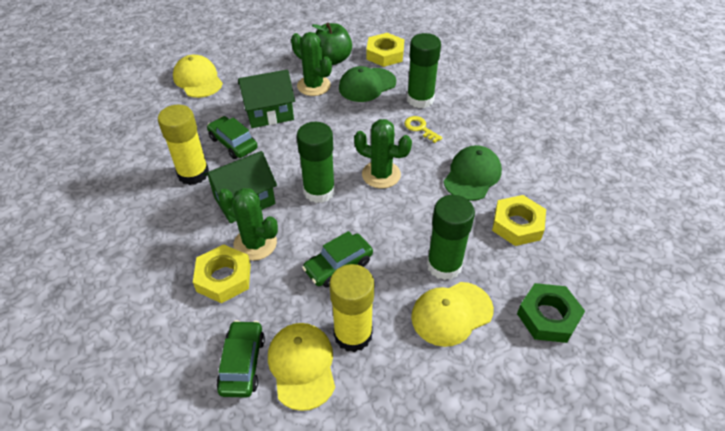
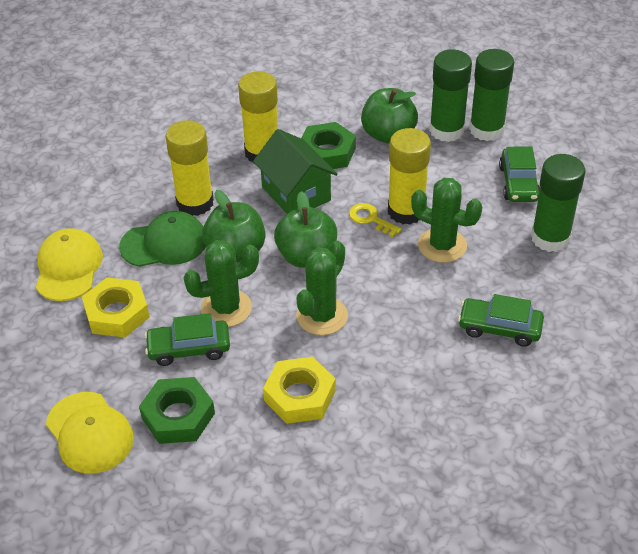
green apple: 1 -> 3
green cap: 2 -> 1
green house: 2 -> 1
green nut: 1 -> 2
yellow cap: 3 -> 2
yellow glue stick: 2 -> 3
yellow nut: 3 -> 2

